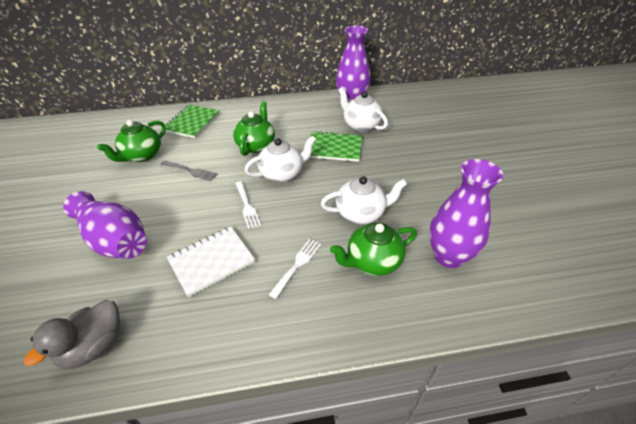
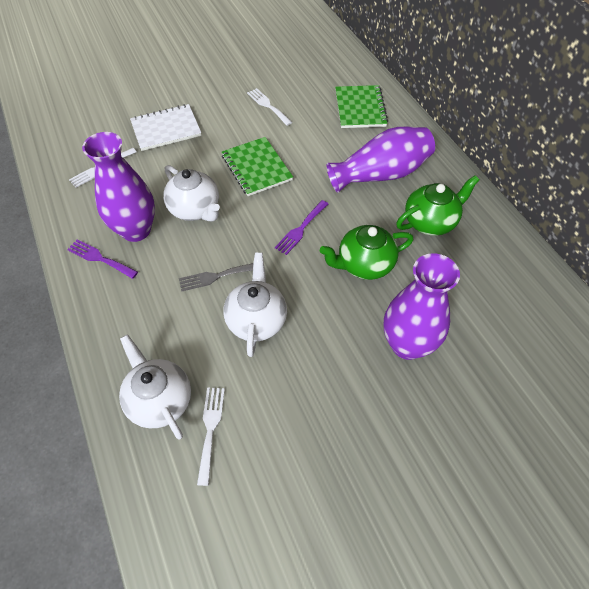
green teapot: 3 -> 2
grey duck: 1 -> 0
purple fork: 0 -> 2
white fork: 2 -> 3

